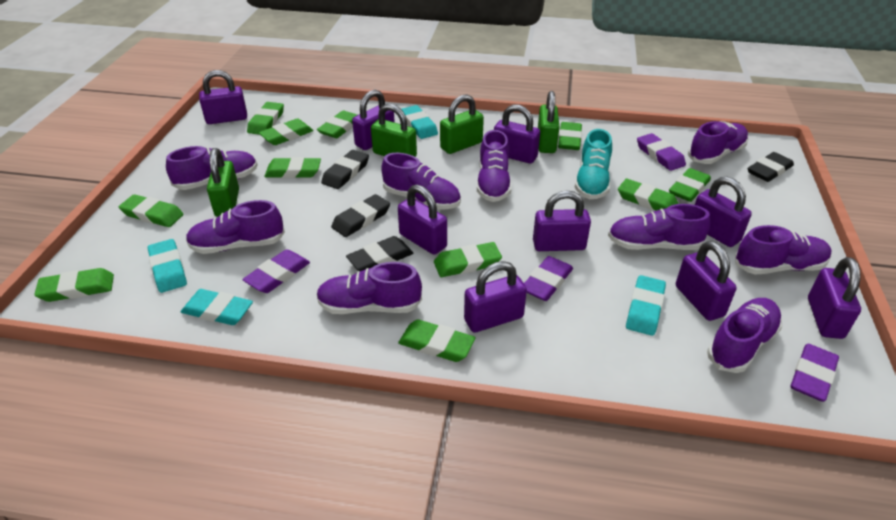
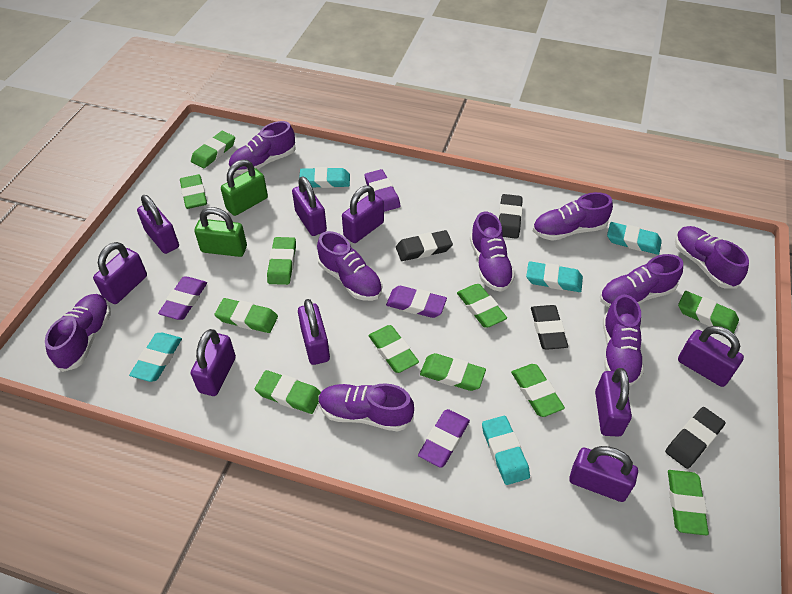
green padlock: 4 -> 2
turquoise eraser: 4 -> 5
turquoise shoe: 1 -> 0

